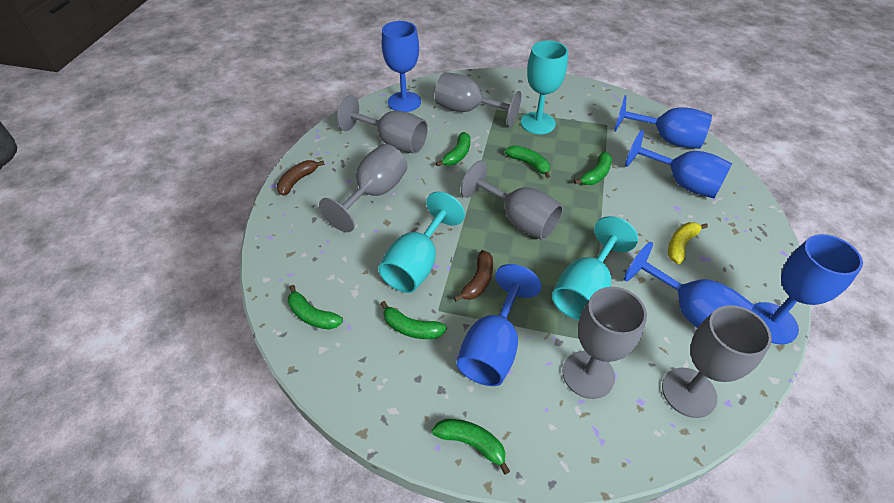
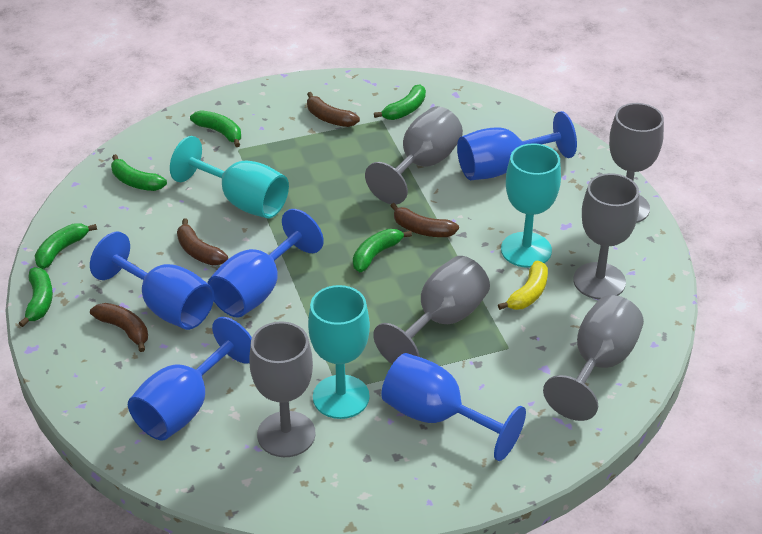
blue goblet: 6 -> 5
brown banana: 2 -> 4

